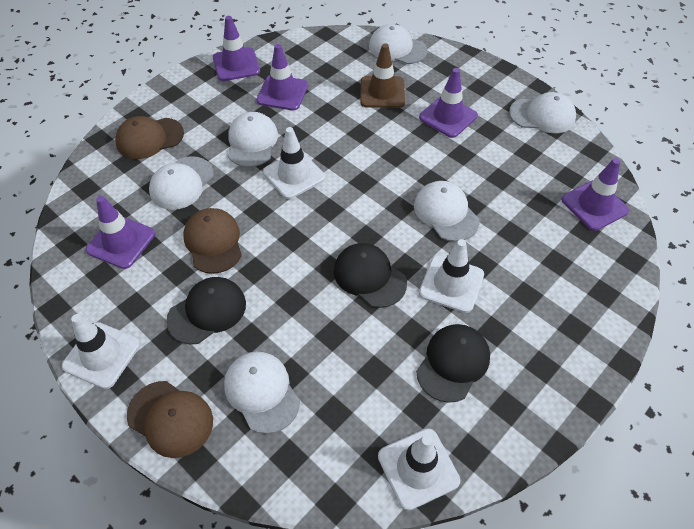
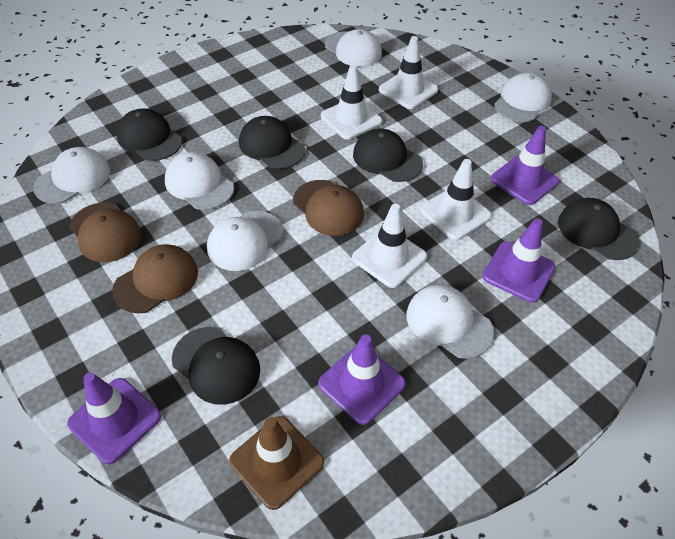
black cap: 3 -> 5
purple traffic cone: 5 -> 4

